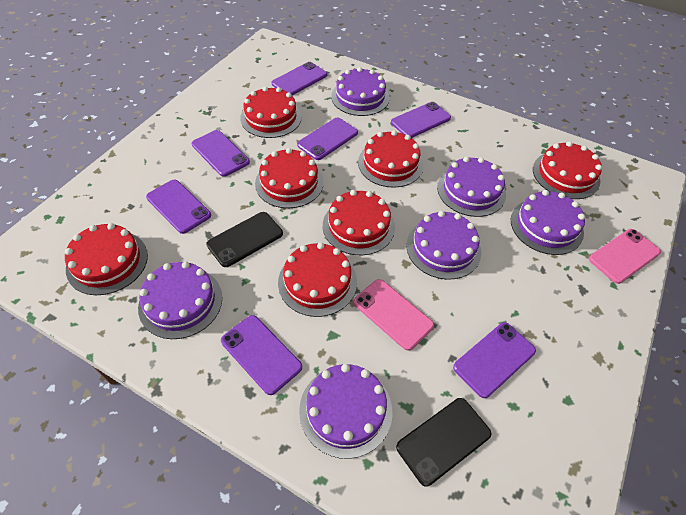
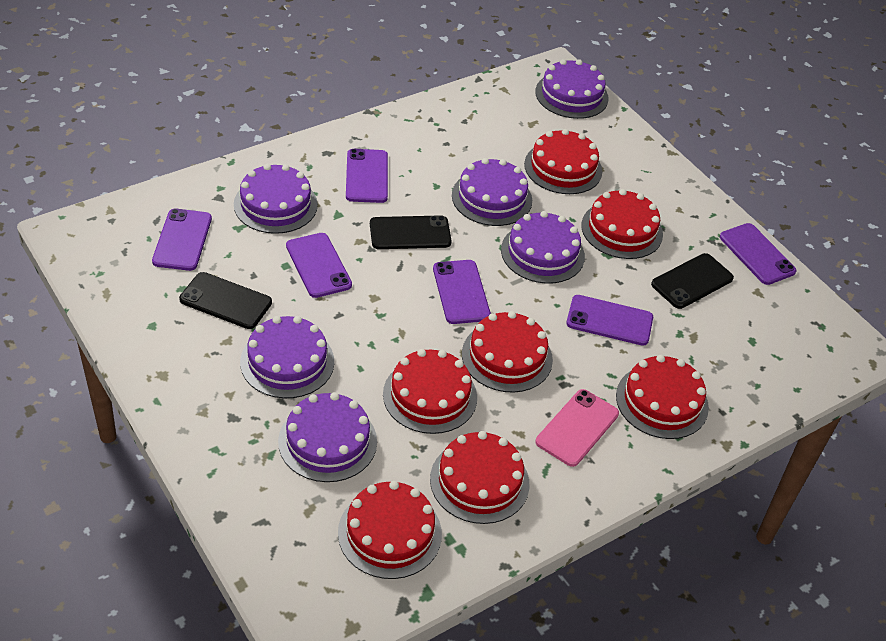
black phone: 2 -> 3
pink phone: 2 -> 1
purple phone: 7 -> 6

